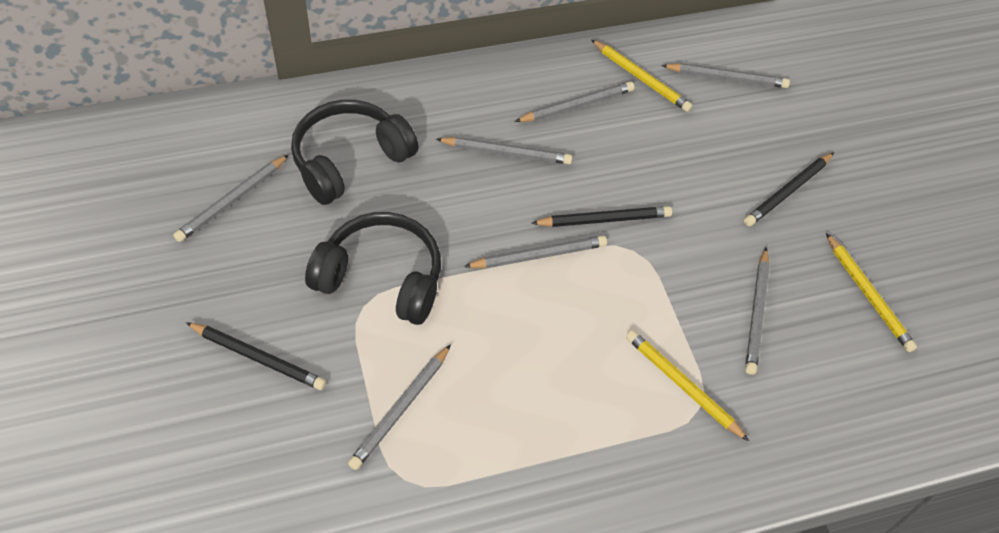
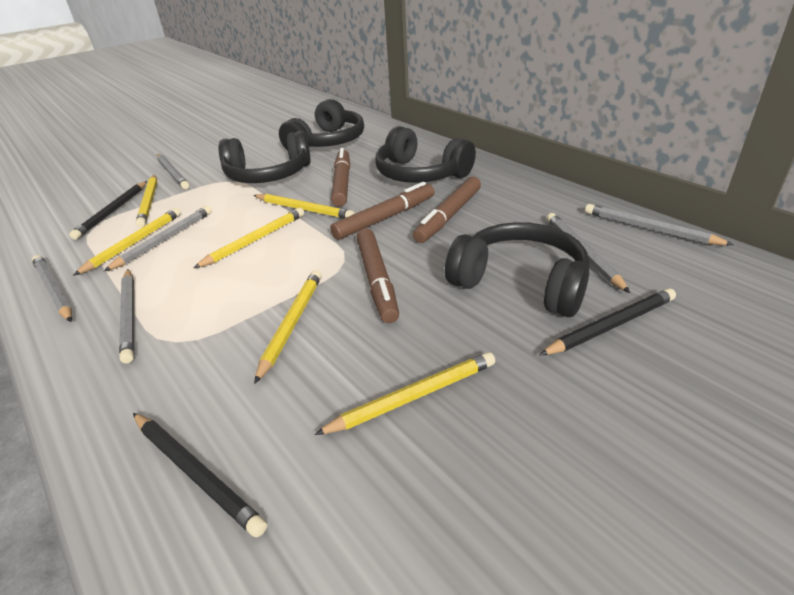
black headphones: 2 -> 4
brown marker: 0 -> 4
grey pencil: 7 -> 6
yellow pencil: 3 -> 6

